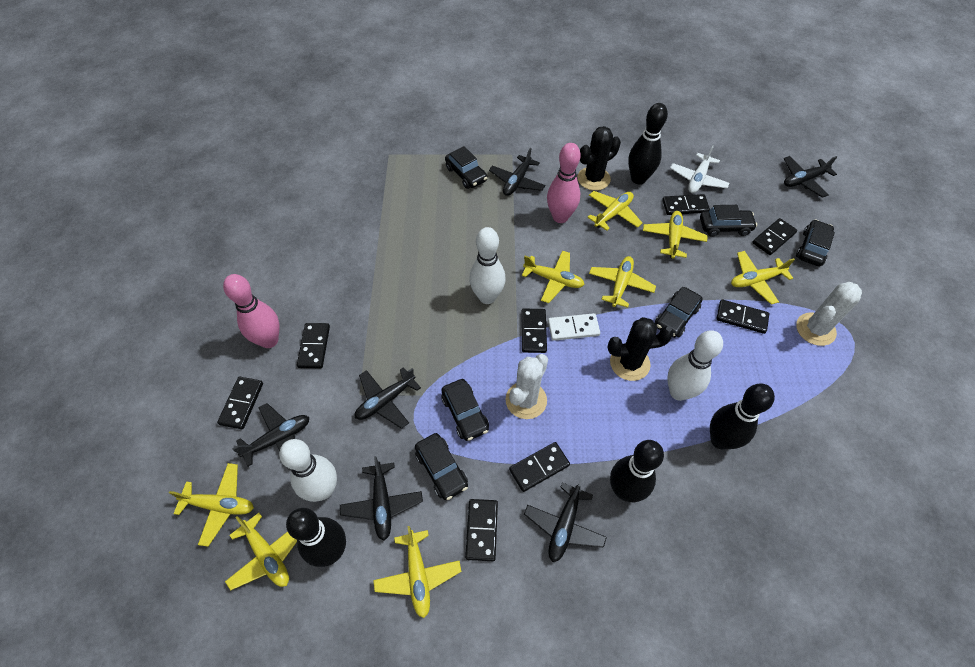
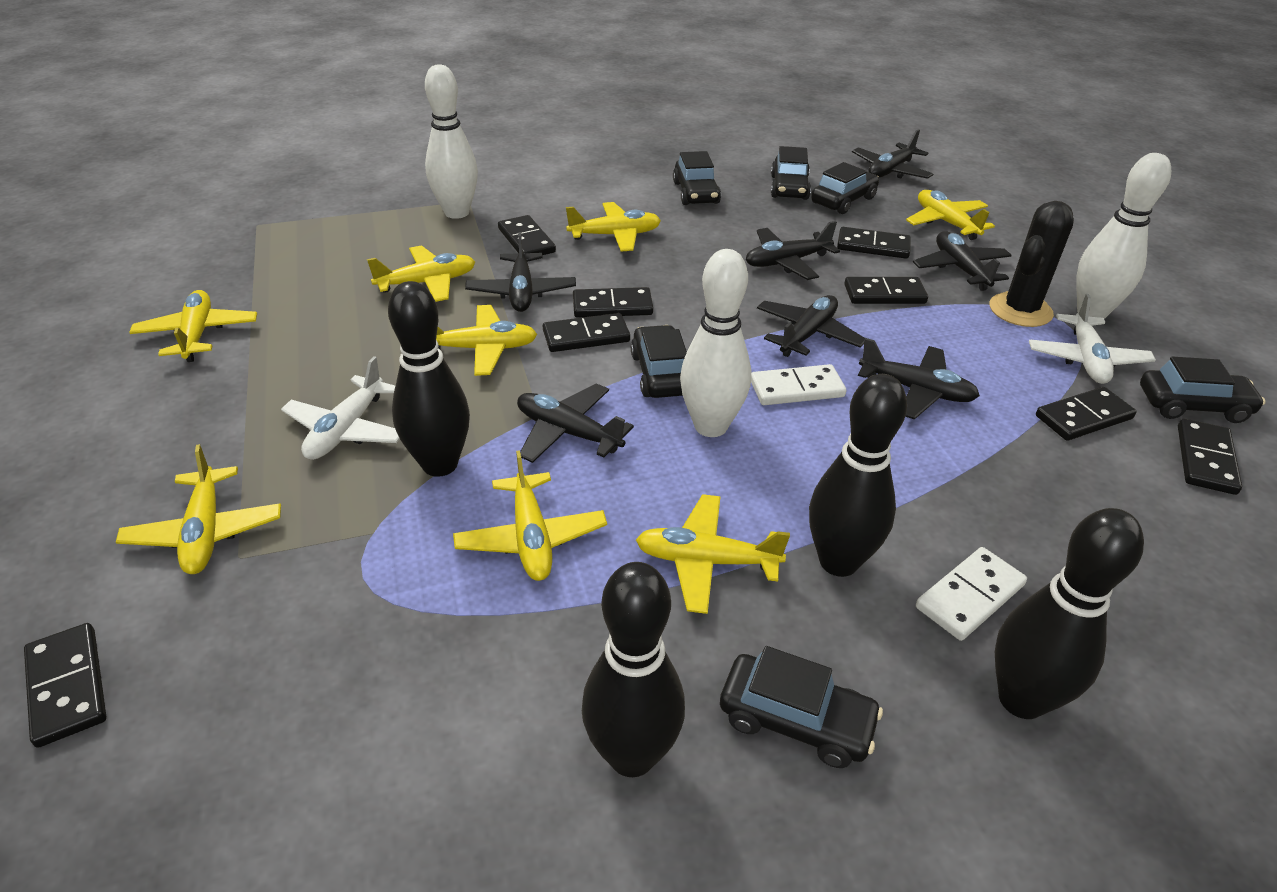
black cactus: 2 -> 1
black plane: 6 -> 7
pink bowling pin: 2 -> 0
white cactus: 2 -> 0
white domino: 1 -> 2
white plane: 1 -> 2

